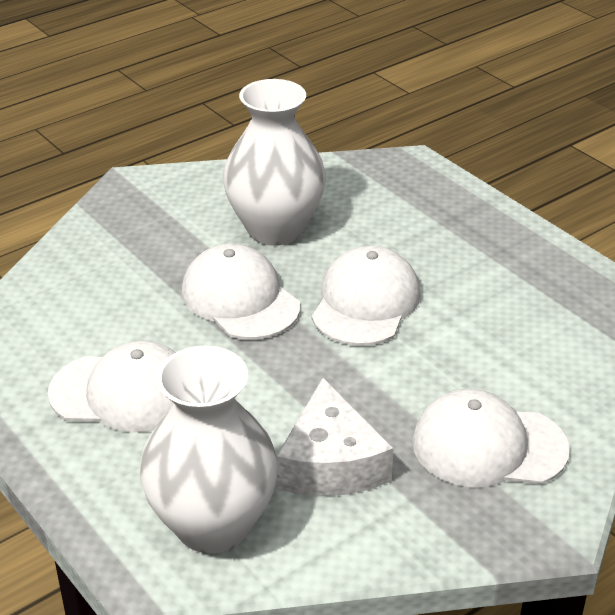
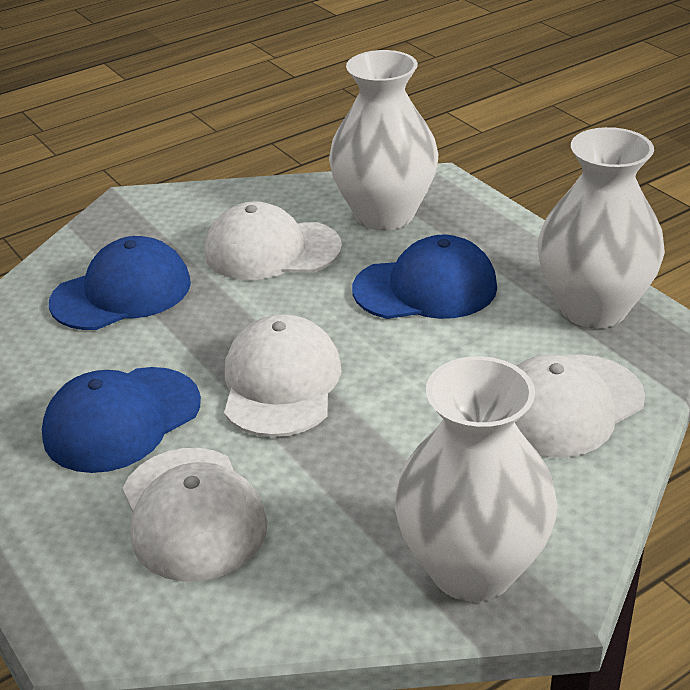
blue cap: 0 -> 3
white cheese: 1 -> 0
white vase: 2 -> 3

